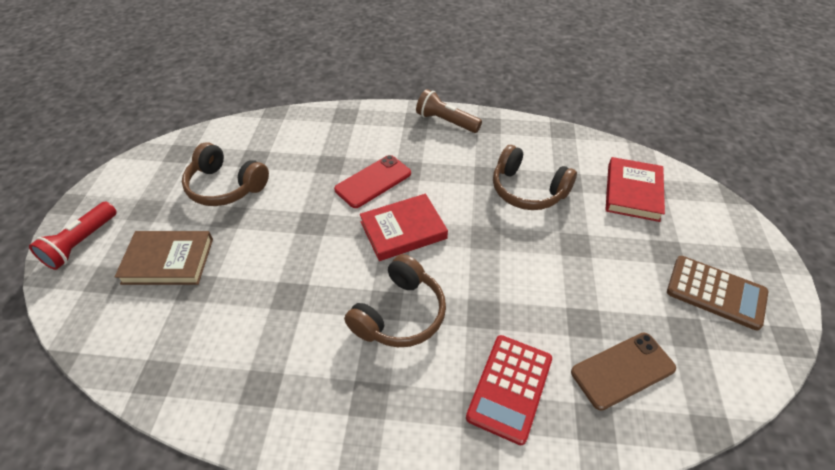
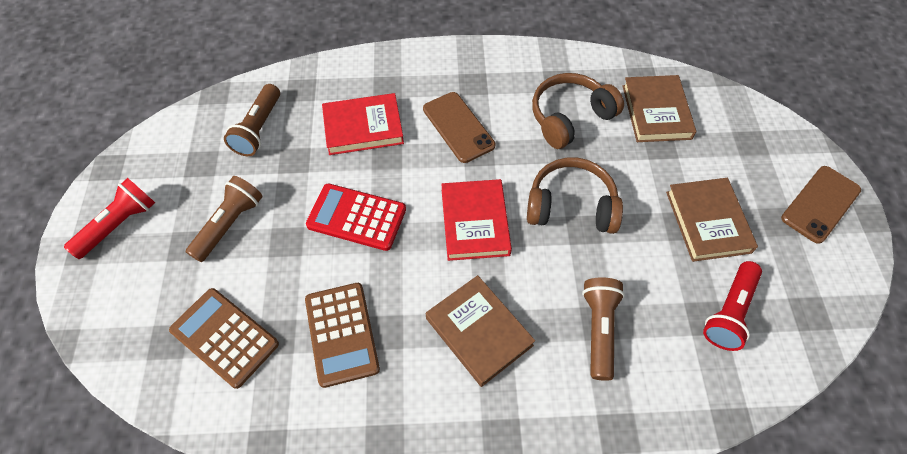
brown book: 1 -> 3
brown calculator: 1 -> 2
brown flashlight: 1 -> 3
brown headphones: 3 -> 2
brown phone: 1 -> 2
red flashlight: 1 -> 2
red phone: 1 -> 0

